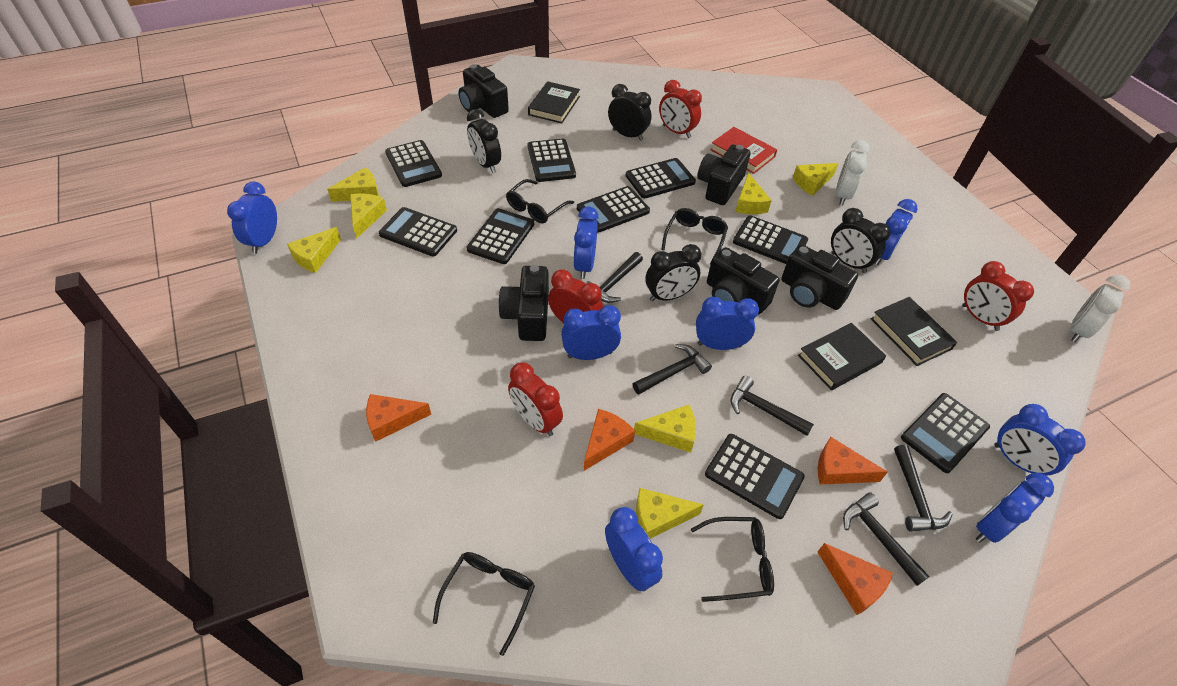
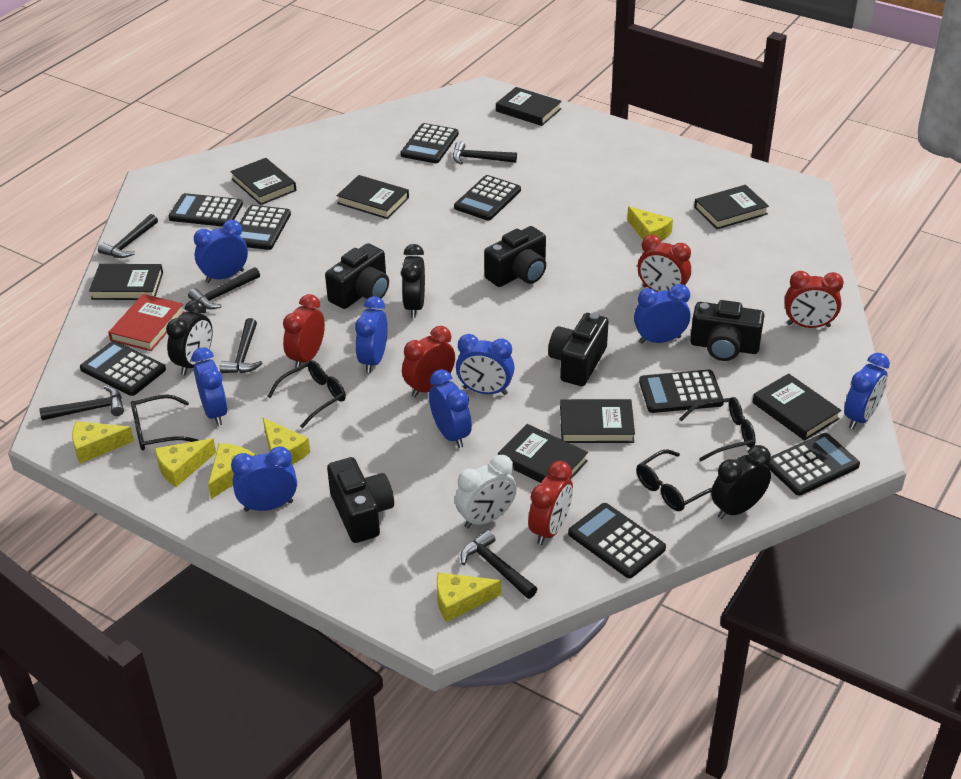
black book: 3 -> 8
black calculator: 9 -> 8
black clock: 4 -> 3
black hammer: 5 -> 6
orange cheese: 4 -> 0
red clock: 4 -> 5
white clock: 2 -> 1
yellow cheese: 7 -> 6

